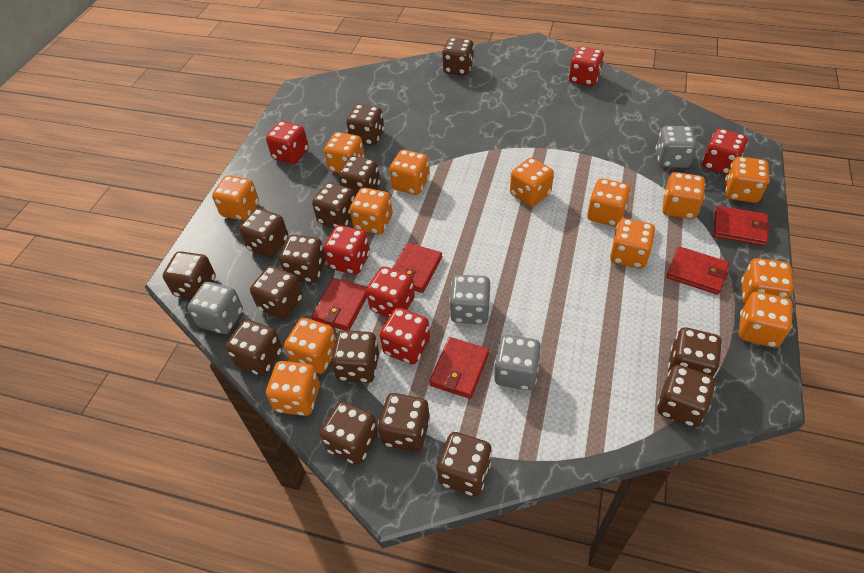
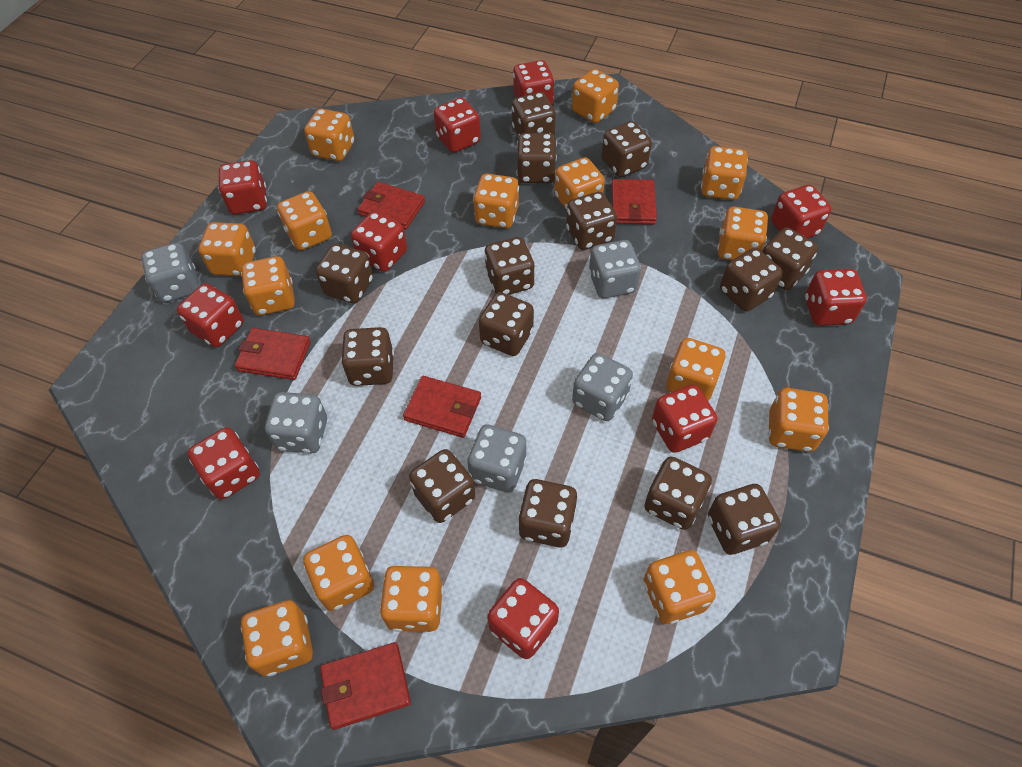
brown dice: 15 -> 14
grey dice: 4 -> 5
orange dice: 13 -> 15
red dice: 6 -> 10

